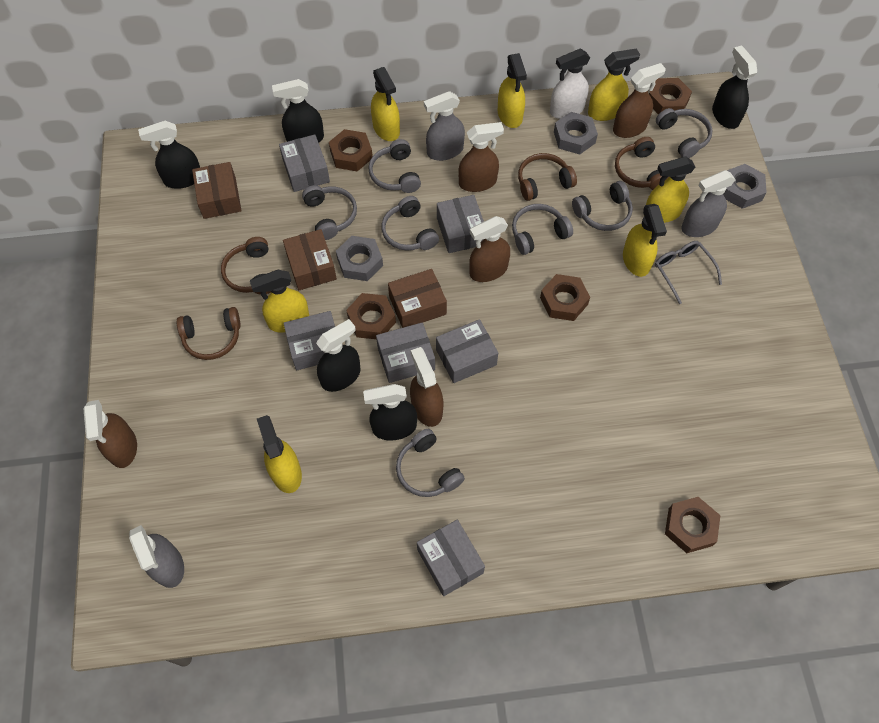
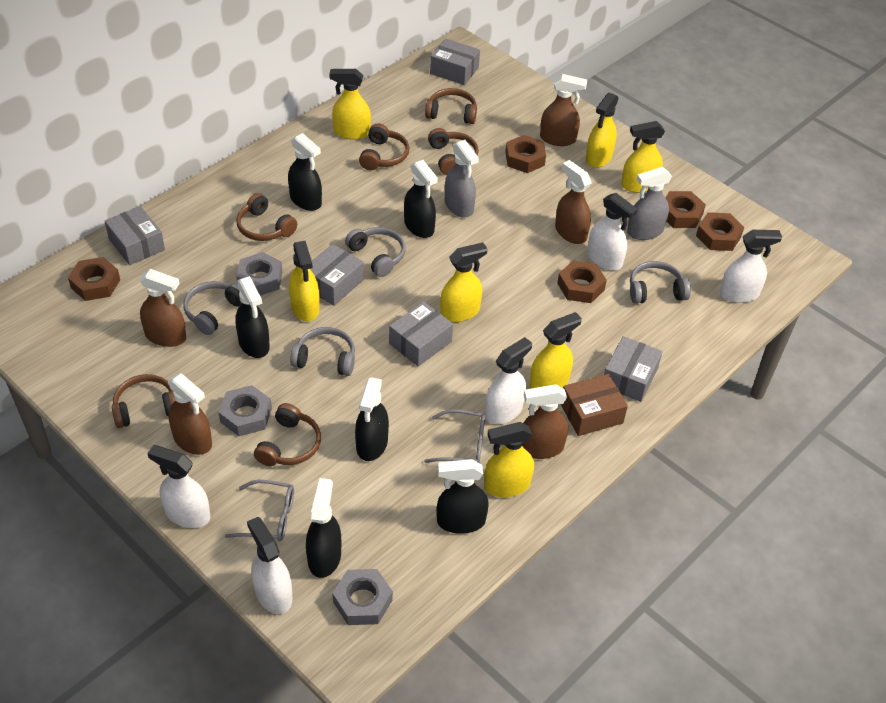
black spray bottle: 5 -> 6
brown box: 3 -> 1
brown headphones: 4 -> 6
grey box: 6 -> 5
grey glasses: 1 -> 2
grey headphones: 7 -> 4
grey spray bottle: 3 -> 2
white spray bottle: 1 -> 5

